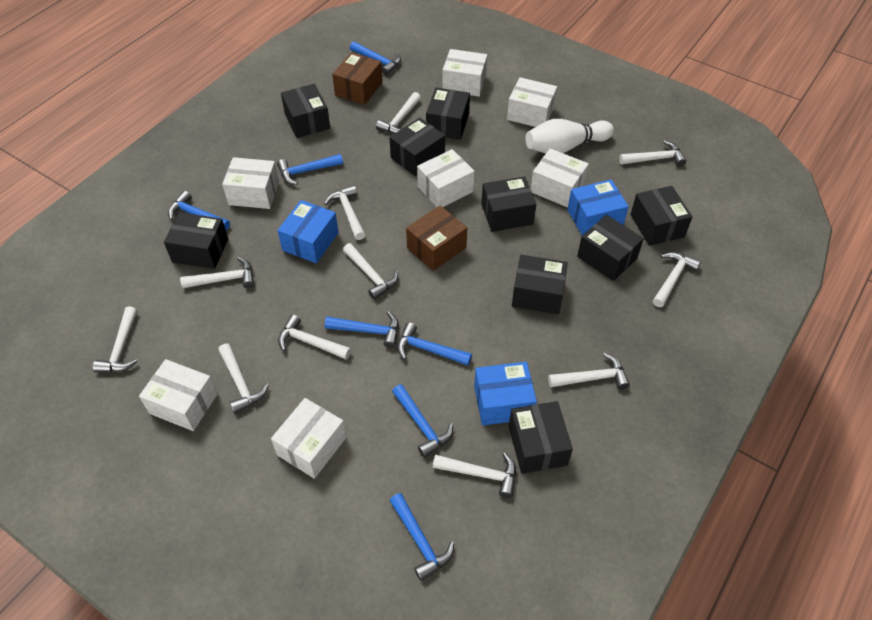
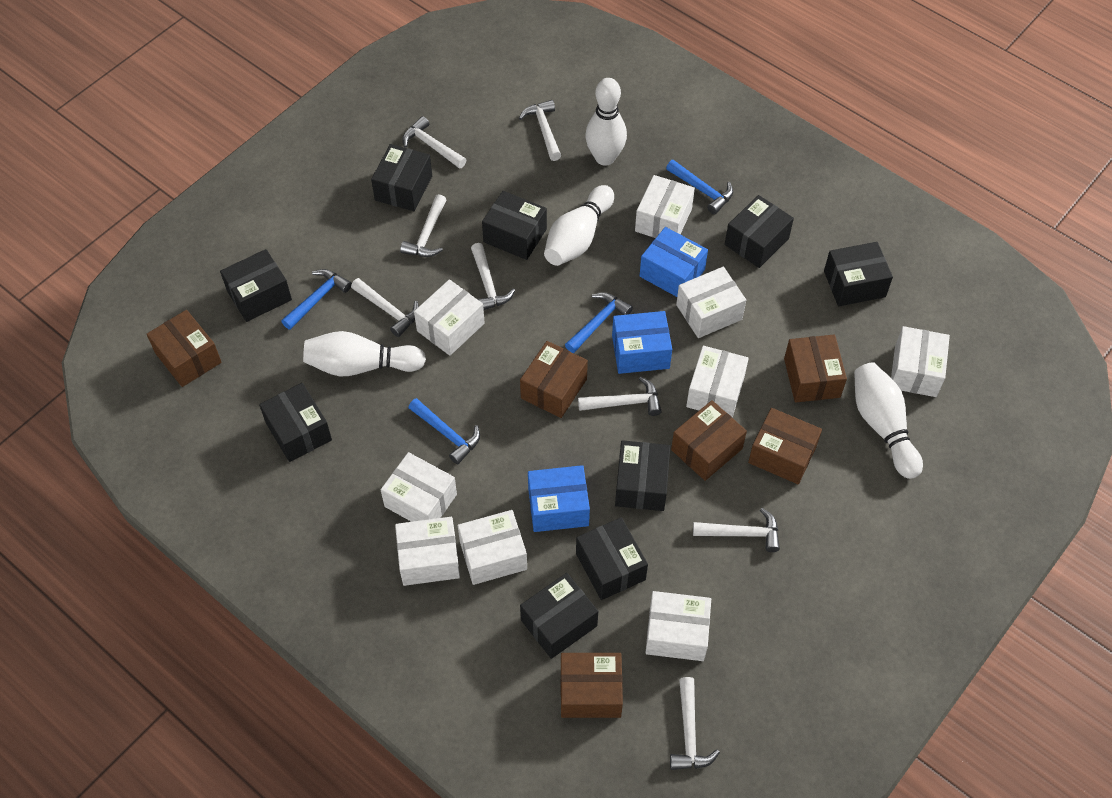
blue hammer: 7 -> 4
brown box: 2 -> 6
white bowling pin: 1 -> 4
white box: 7 -> 9
white hammer: 11 -> 8

